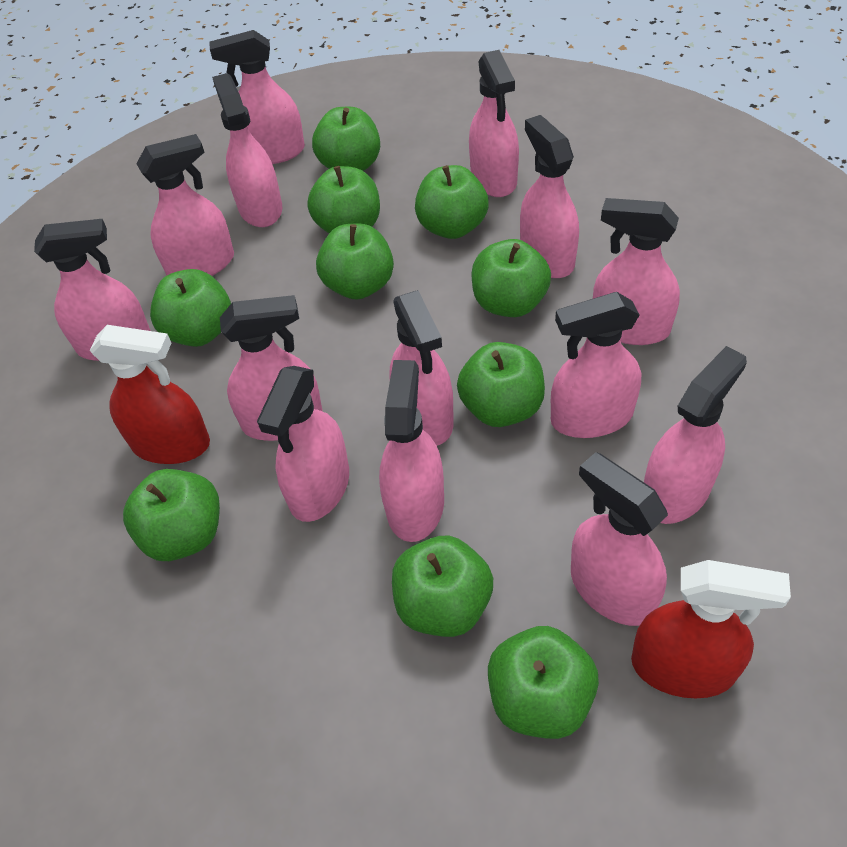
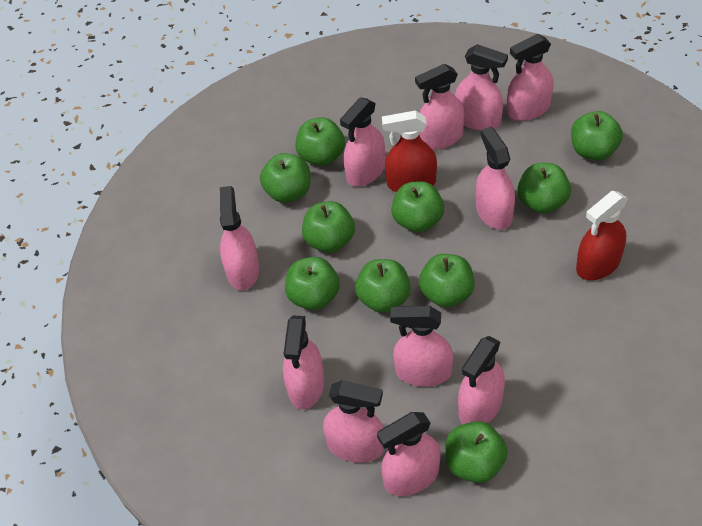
pink spray bottle: 14 -> 11

